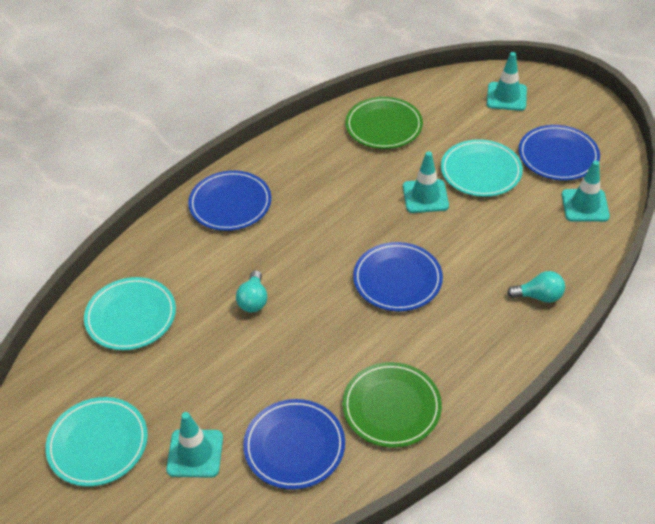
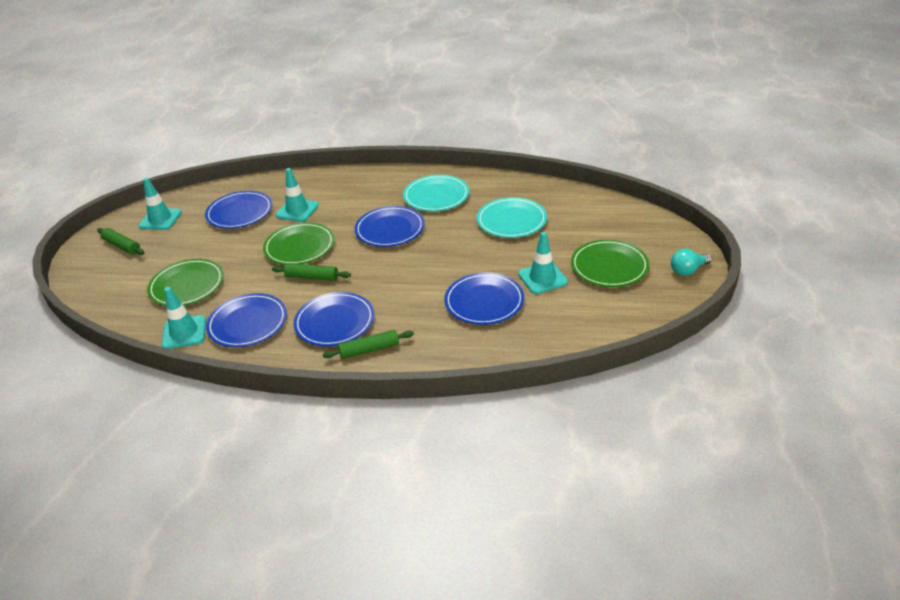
blue plate: 4 -> 5
green plate: 2 -> 3
green rolling pin: 0 -> 3
turquoise light bulb: 2 -> 1
turquoise plate: 3 -> 2

